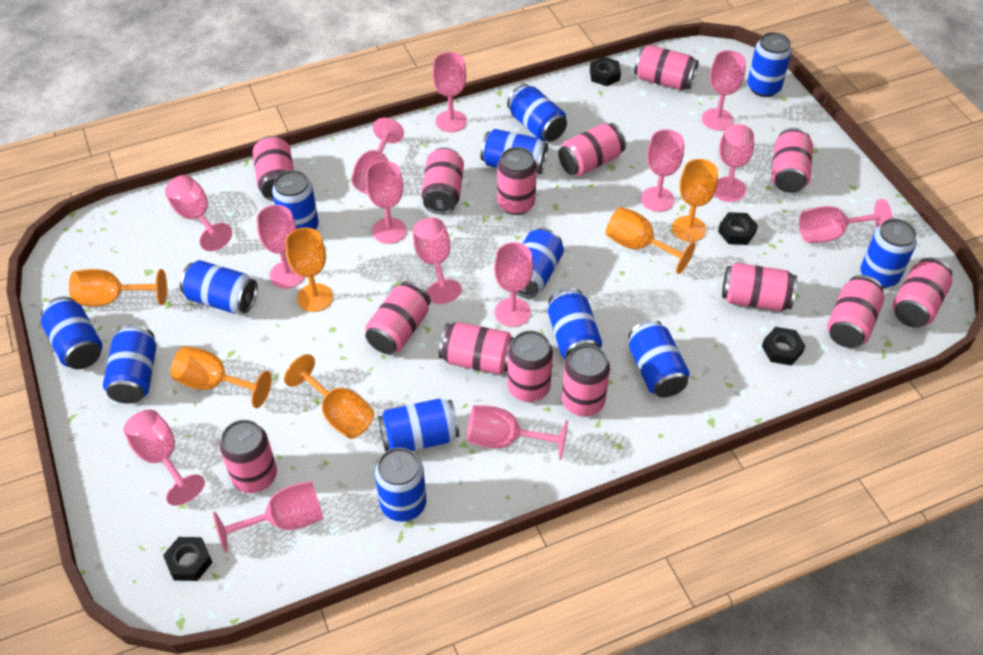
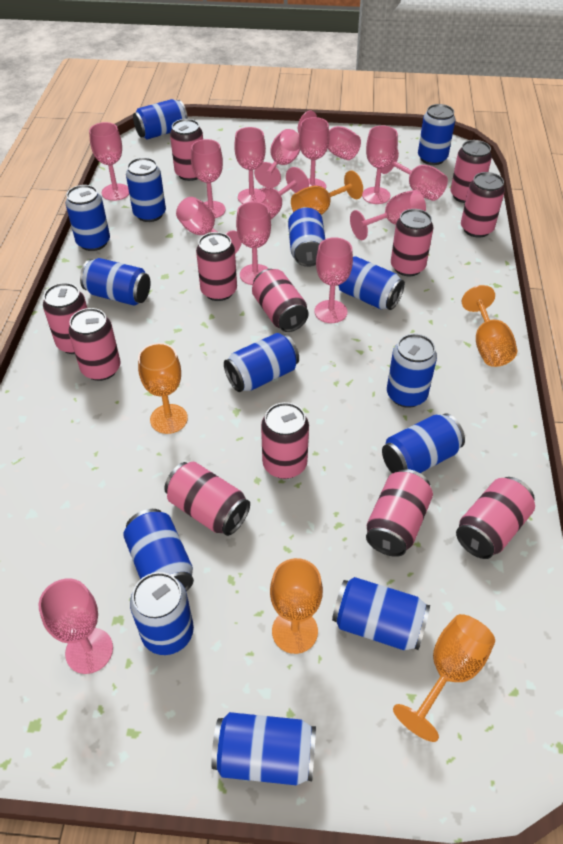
black nut: 4 -> 0
blue can: 13 -> 14
orange goblet: 6 -> 5
pink can: 14 -> 12

